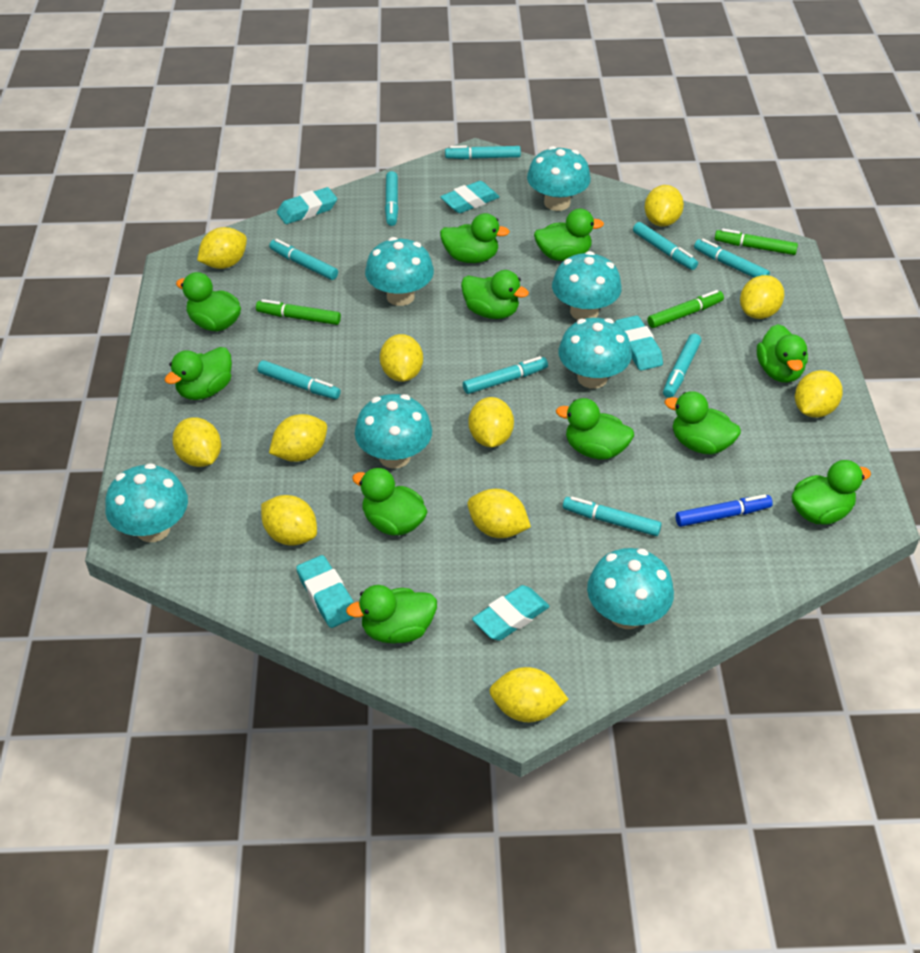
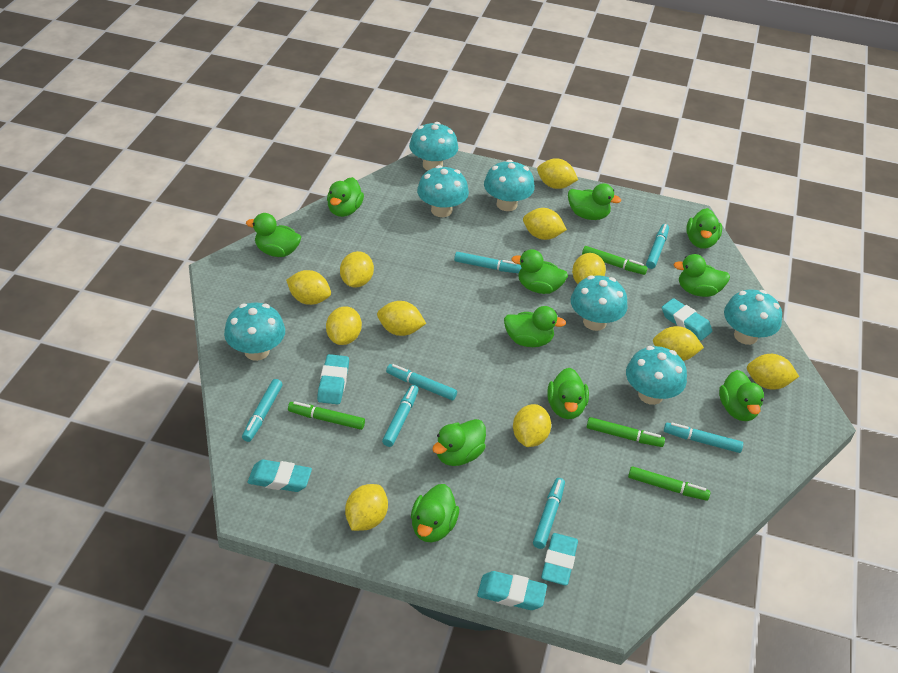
blue marker: 1 -> 0
green marker: 3 -> 4
turquoise marker: 9 -> 7

